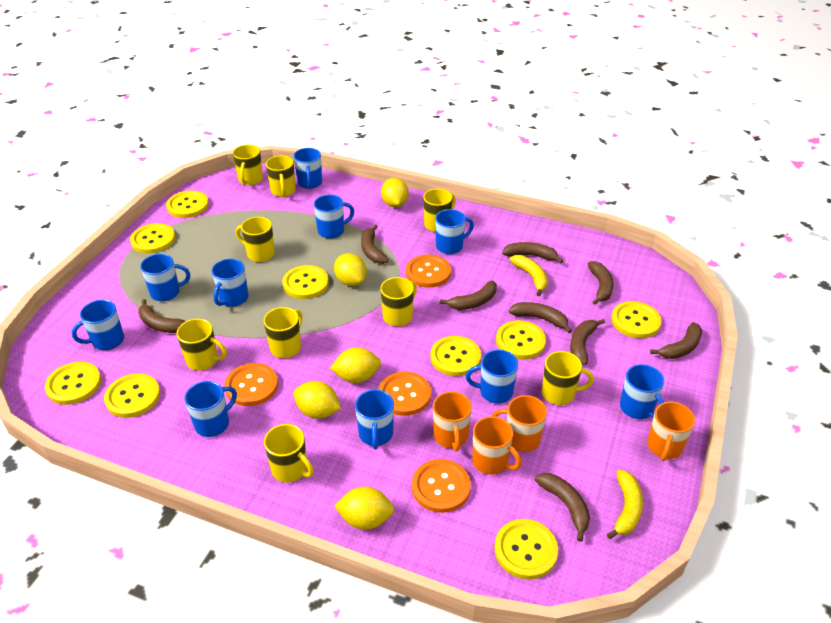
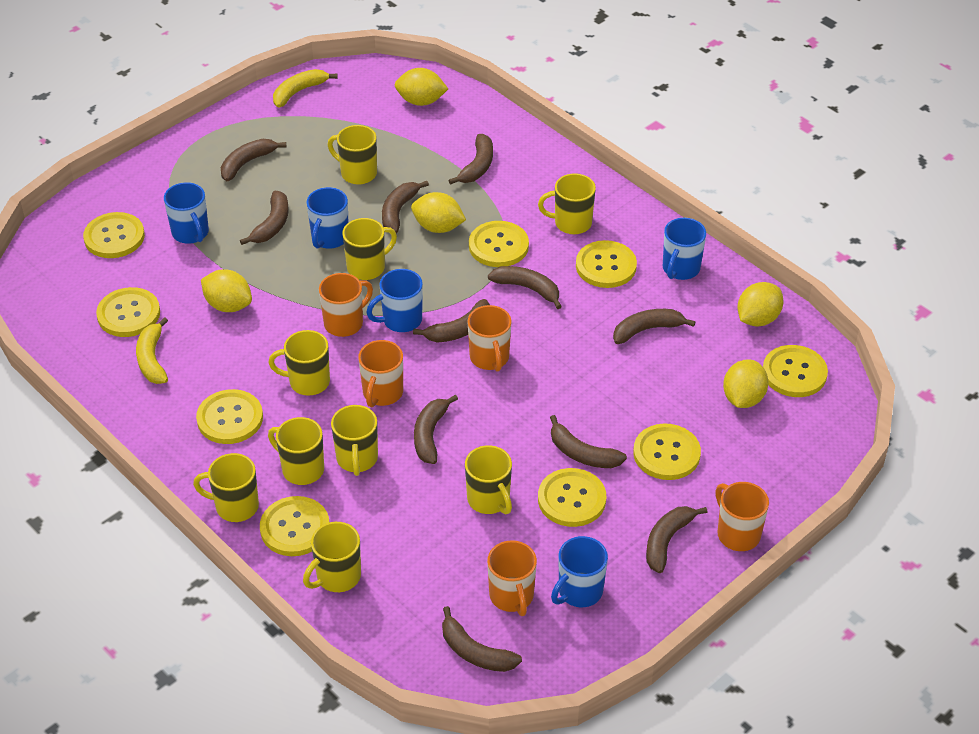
blue mug: 10 -> 5
brown banana: 9 -> 11
orange button: 4 -> 0
orange mug: 4 -> 5

